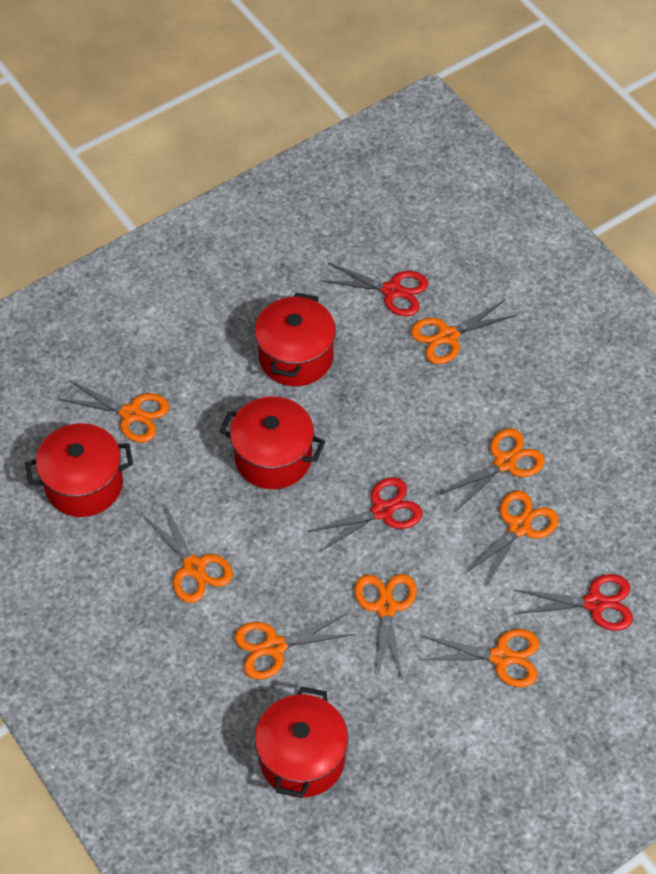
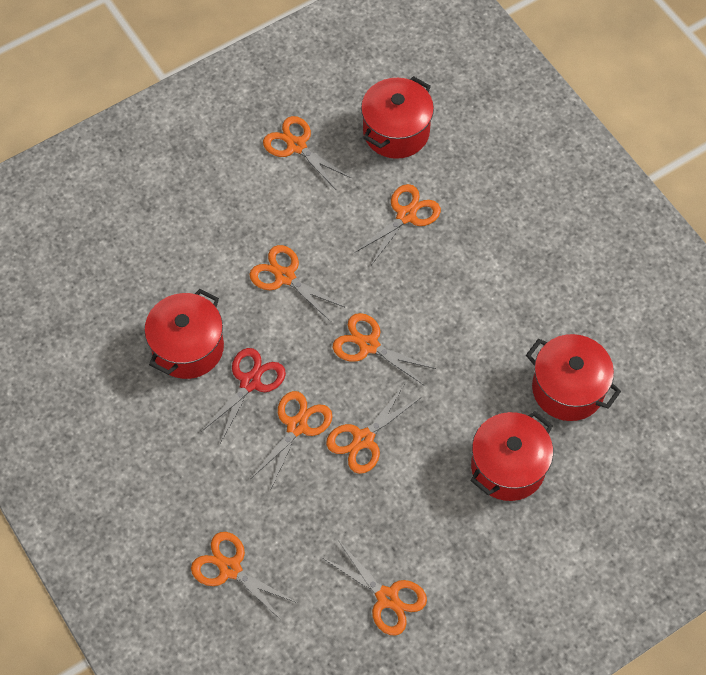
red scissors: 3 -> 1

